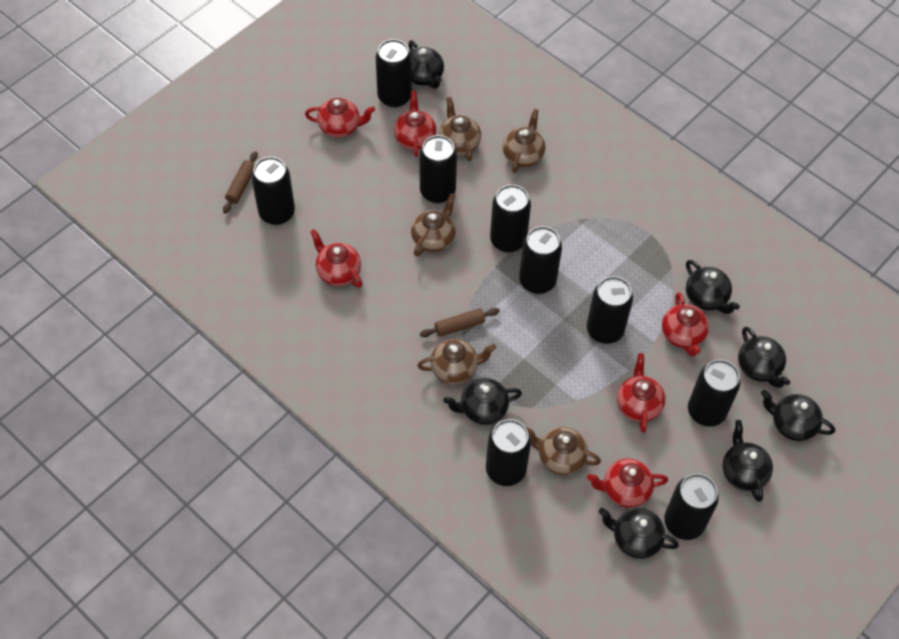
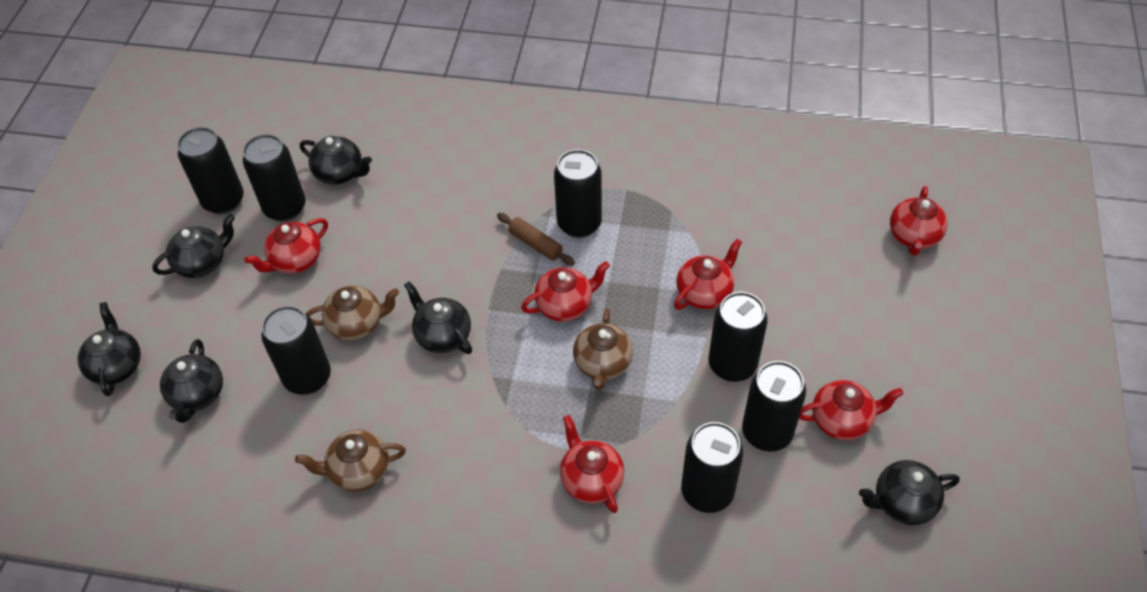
black can: 9 -> 7
black teapot: 7 -> 6
brown rolling pin: 2 -> 1
brown teapot: 5 -> 3

